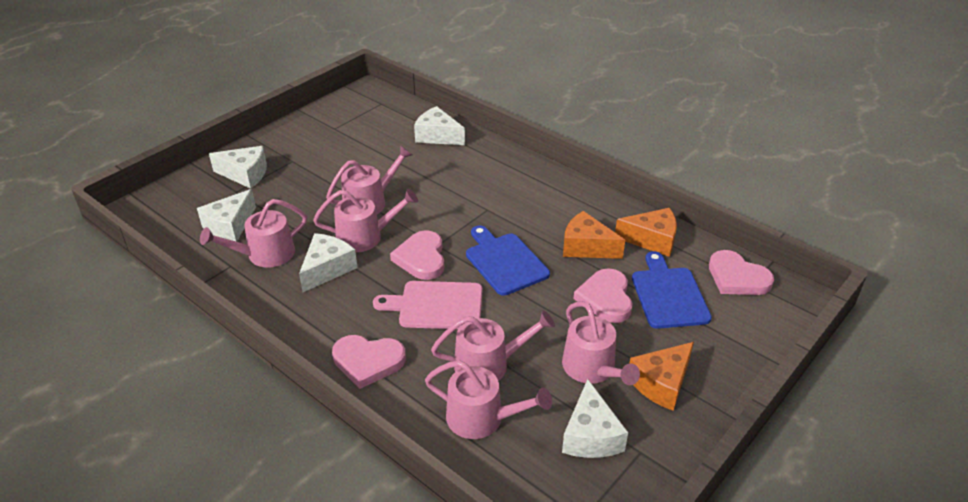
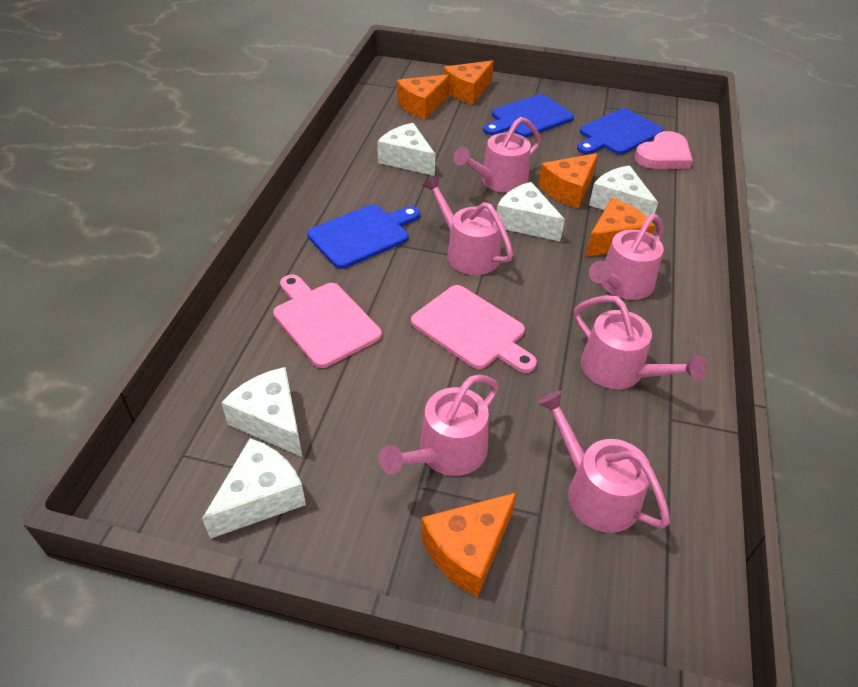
blue cutting board: 2 -> 3
orange cheese: 3 -> 5
pink cutting board: 1 -> 2
pink heart: 4 -> 1

